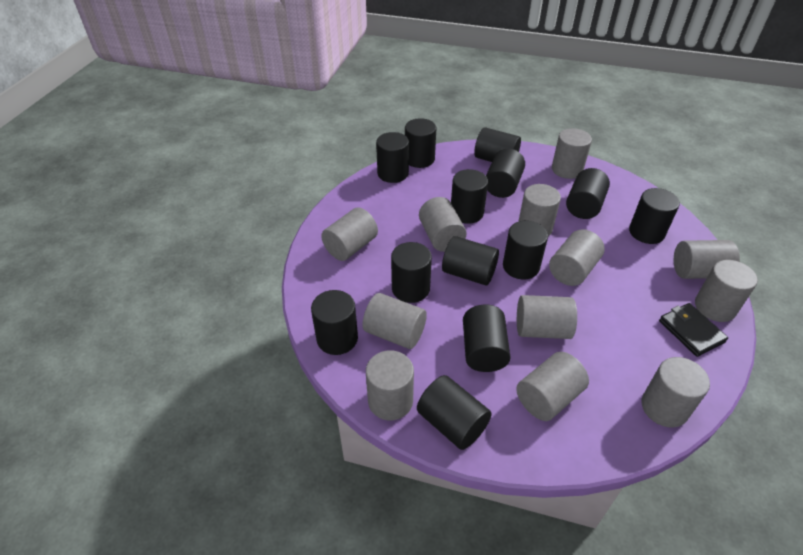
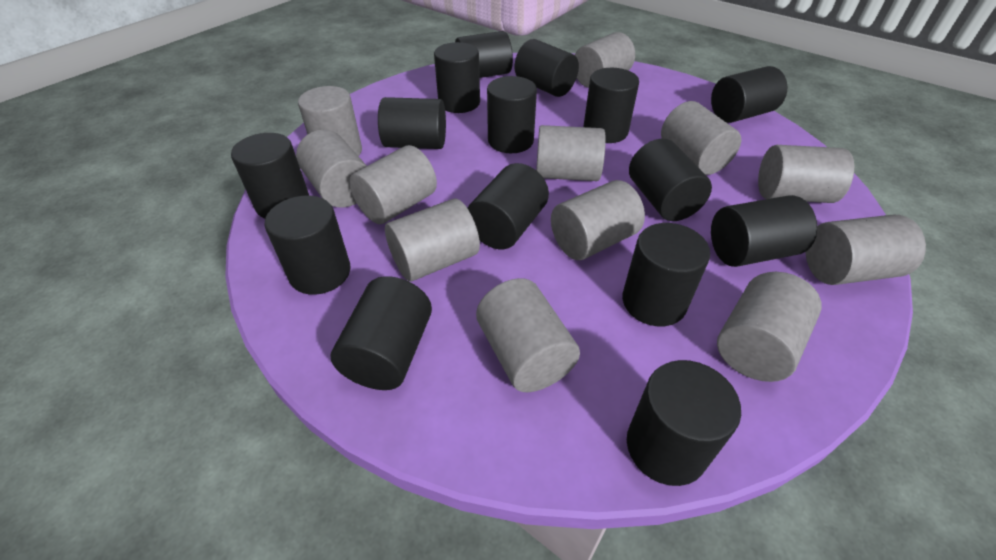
black cylinder: 13 -> 15
black wallet: 1 -> 0

